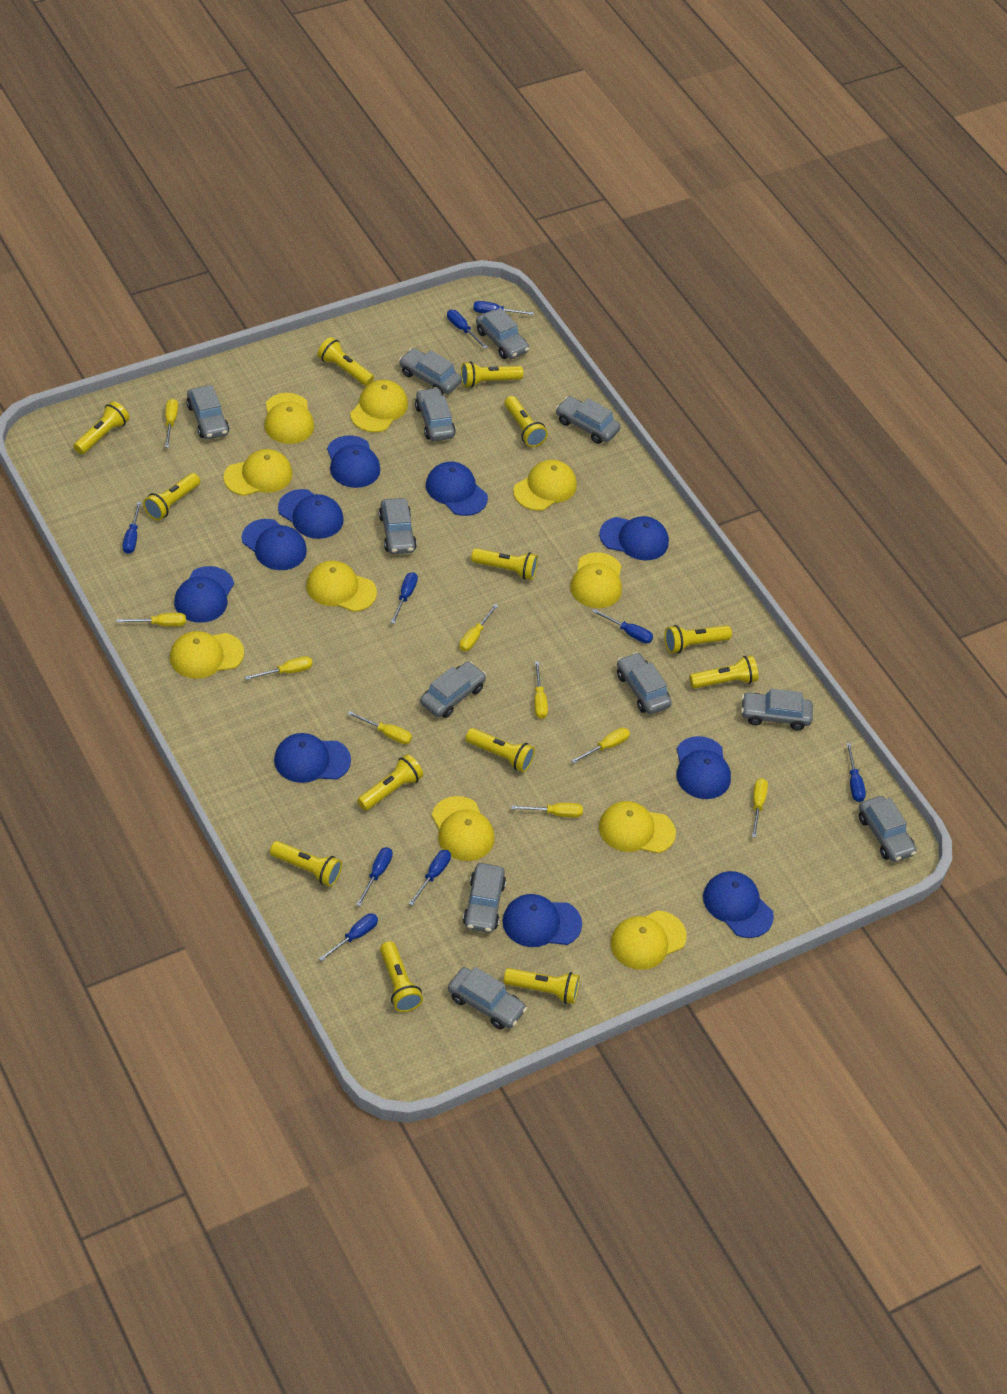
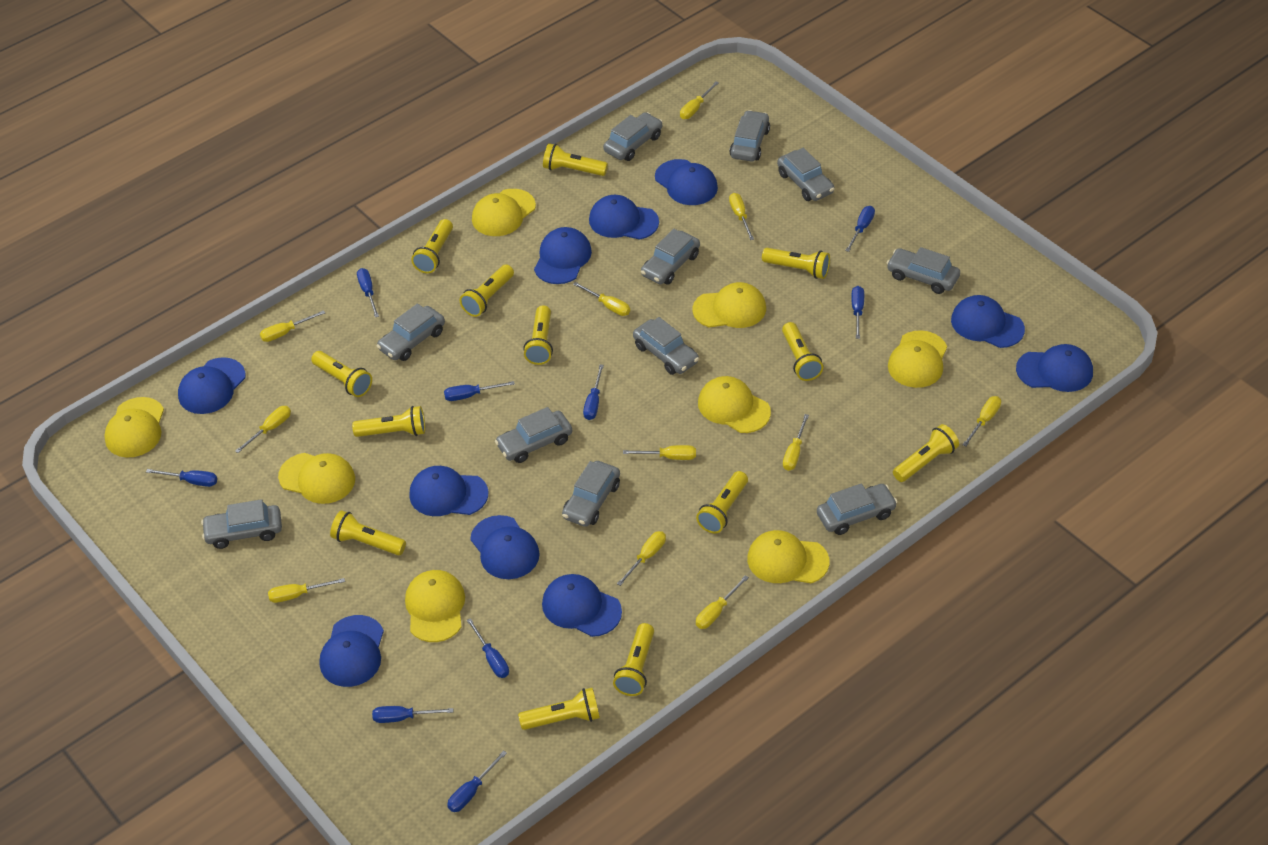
grey car: 12 -> 11
yellow cap: 10 -> 8
yellow screwdriver: 9 -> 11

